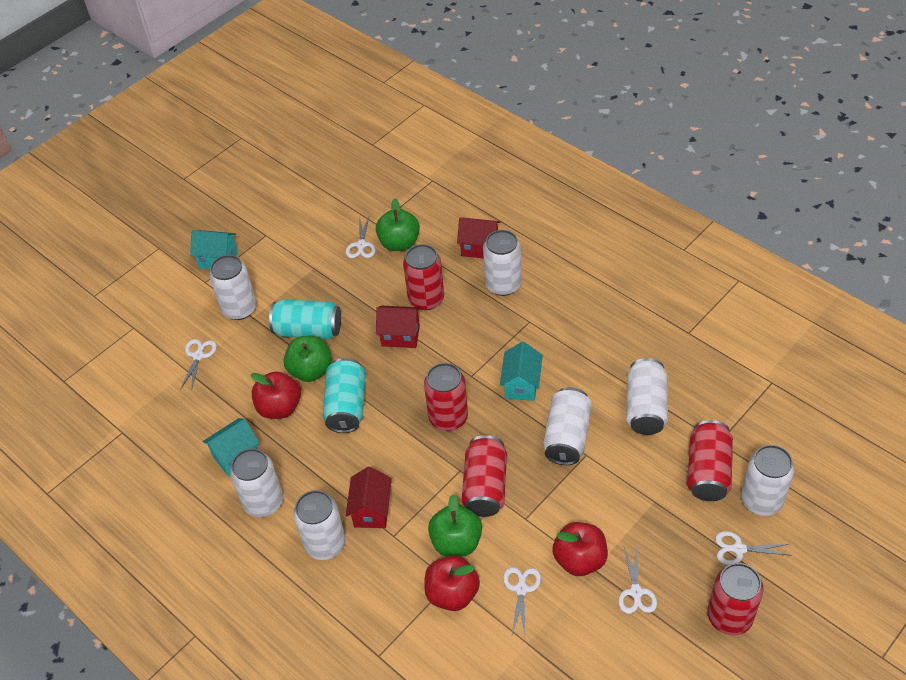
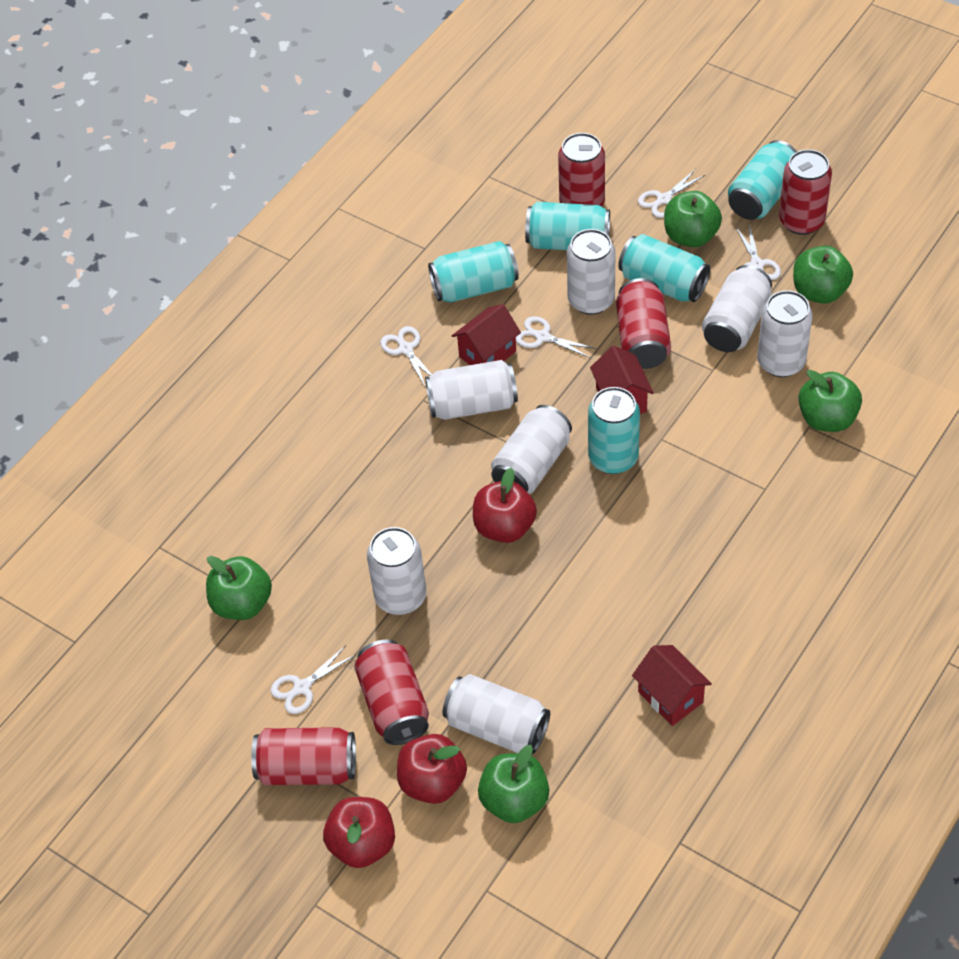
green apple: 3 -> 5
turquoise can: 2 -> 5
turquoise house: 3 -> 0

